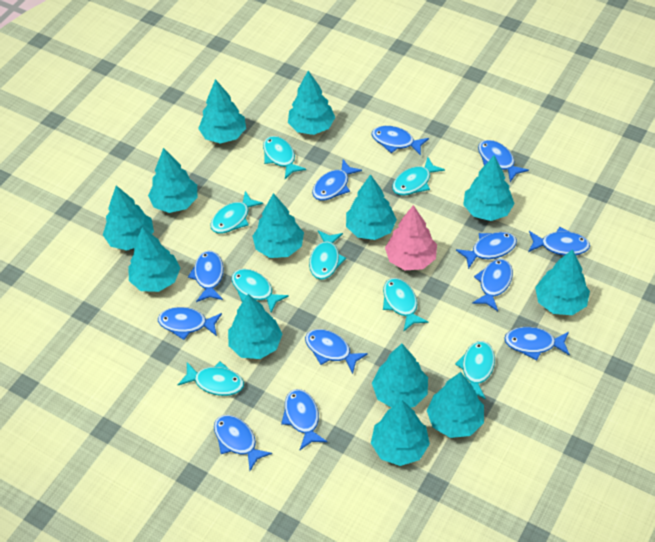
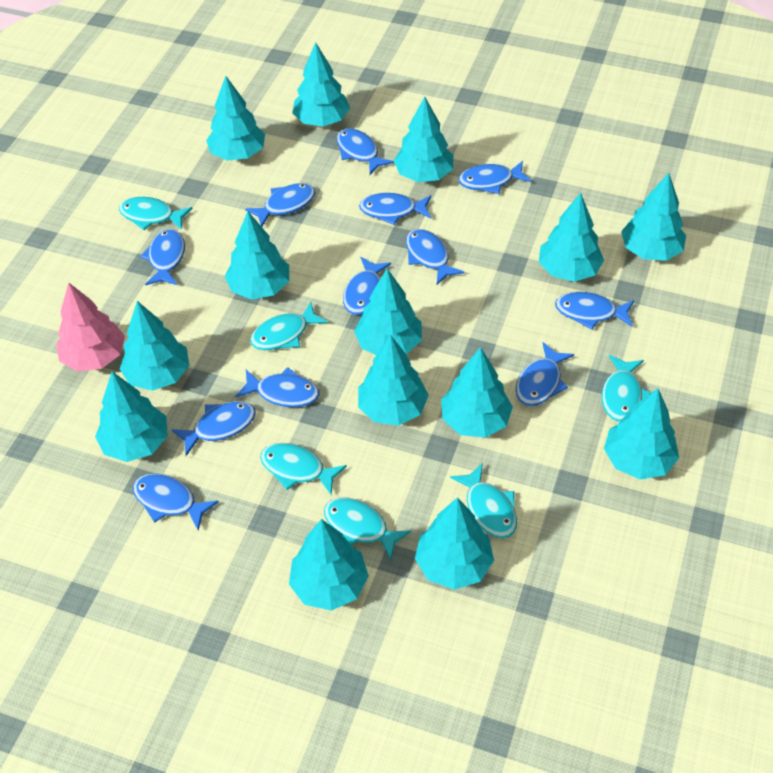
turquoise fish: 8 -> 6
turquoise tree: 13 -> 14

